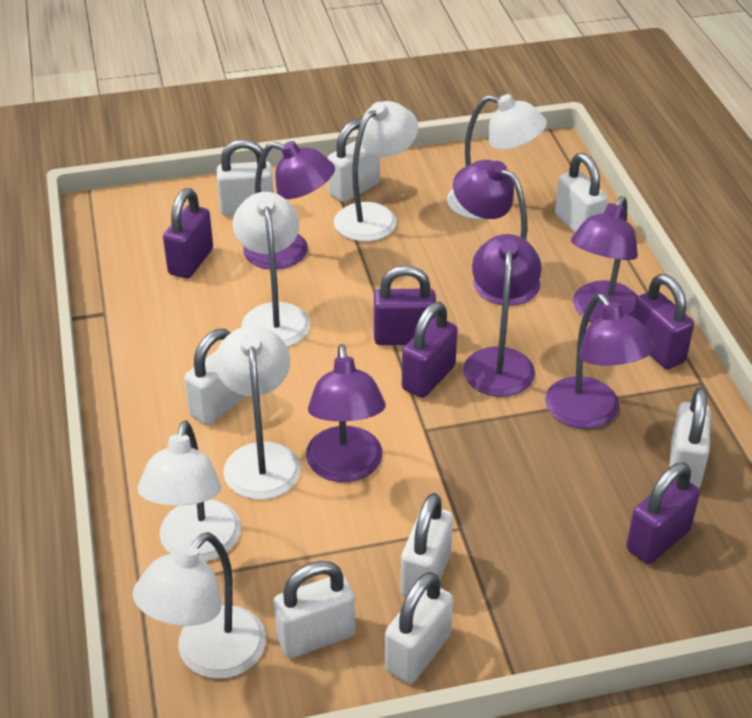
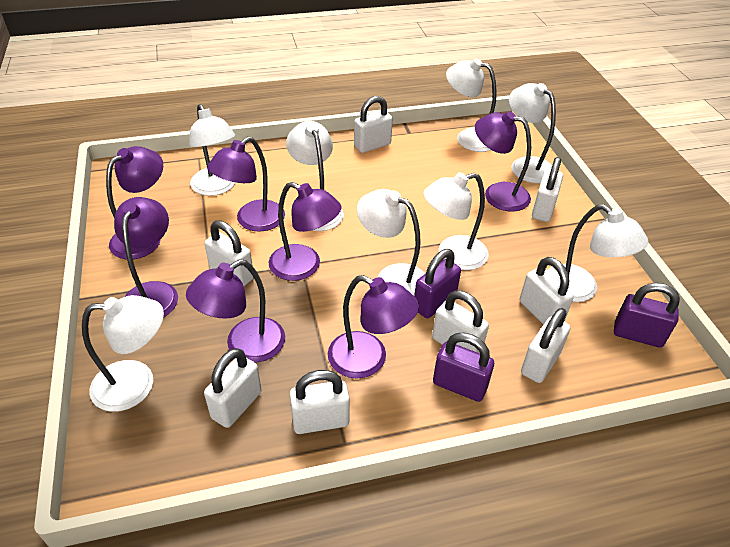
purple lamp: 6 -> 7
purple padlock: 5 -> 3
white lamp: 6 -> 8

